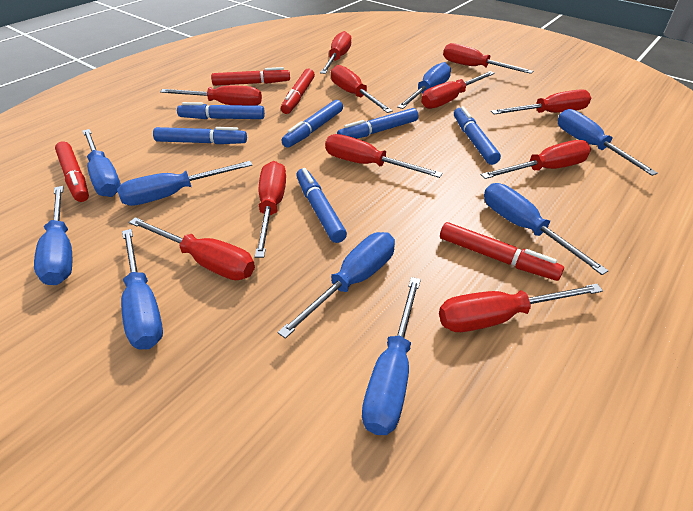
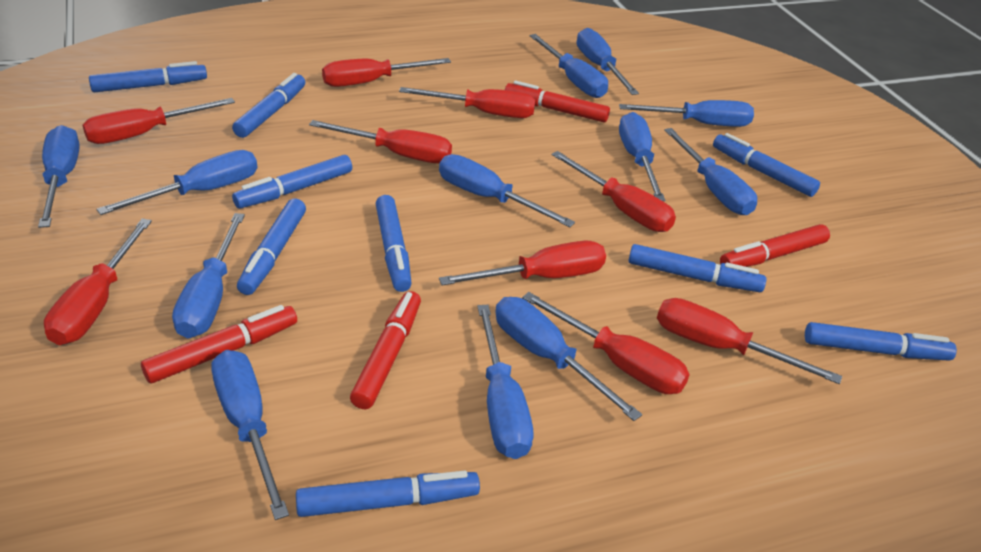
blue marker: 6 -> 9
blue screwdriver: 9 -> 12
red screwdriver: 11 -> 9

